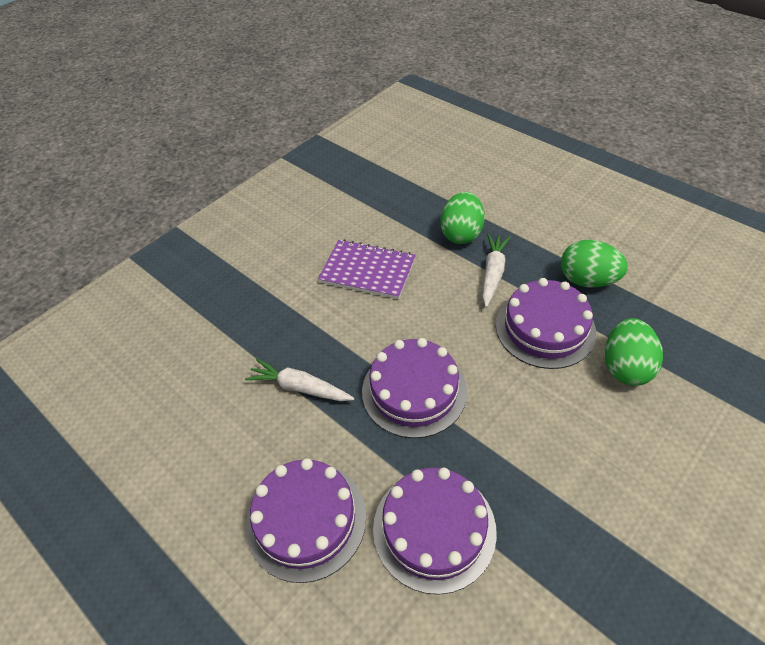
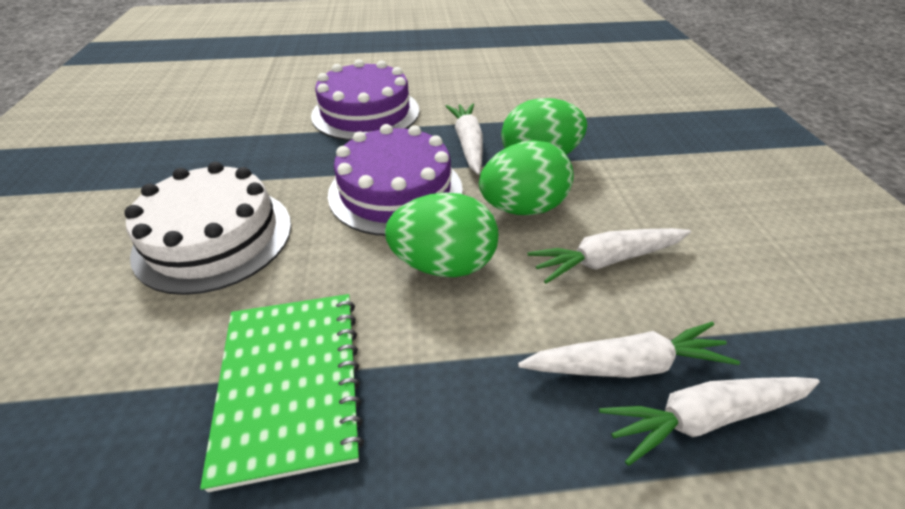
green notebook: 0 -> 1
purple cake: 4 -> 2
purple notebook: 1 -> 0
white cake: 0 -> 1
white carrot: 2 -> 4

